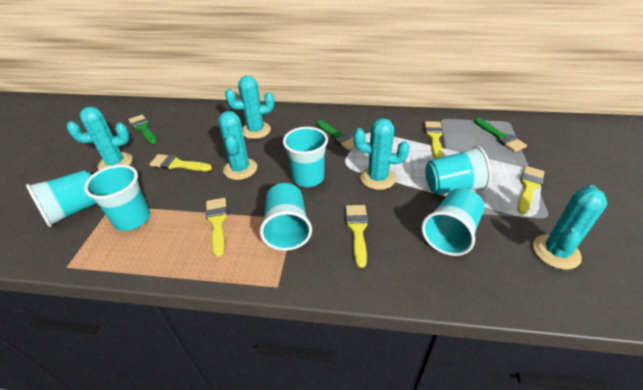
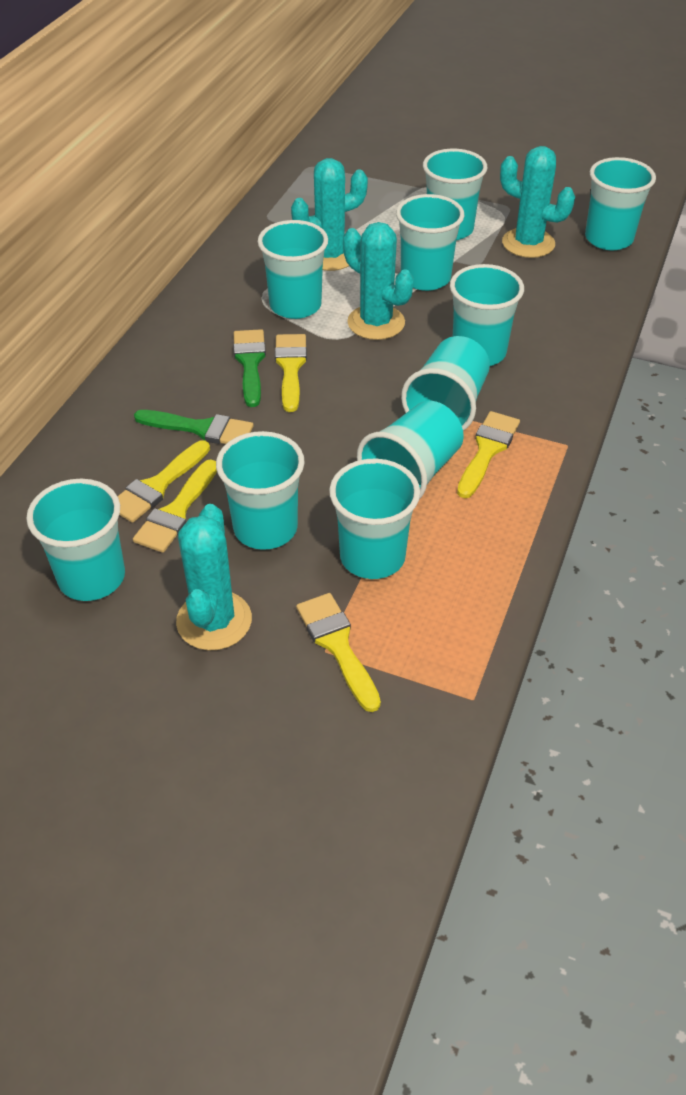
green brush: 3 -> 2
turquoise cactus: 5 -> 4
turquoise cup: 6 -> 10

